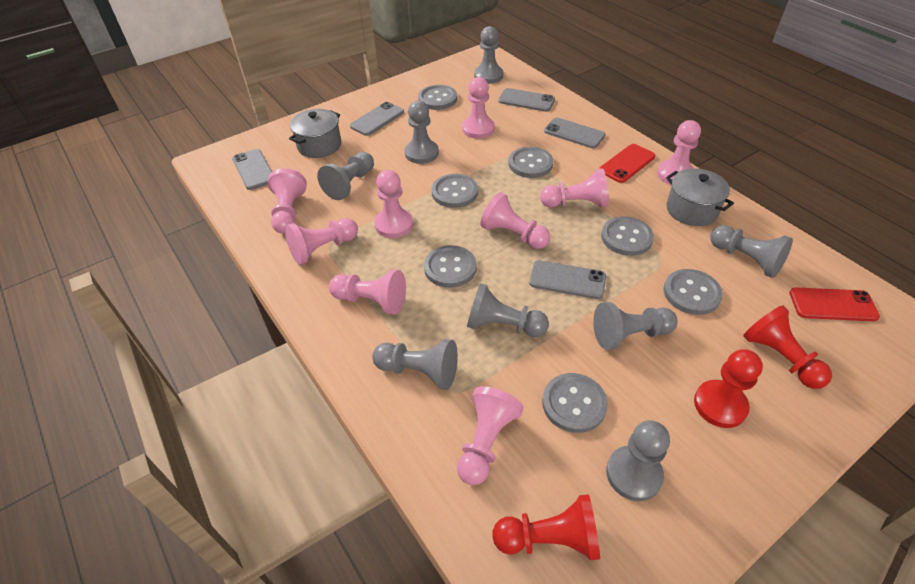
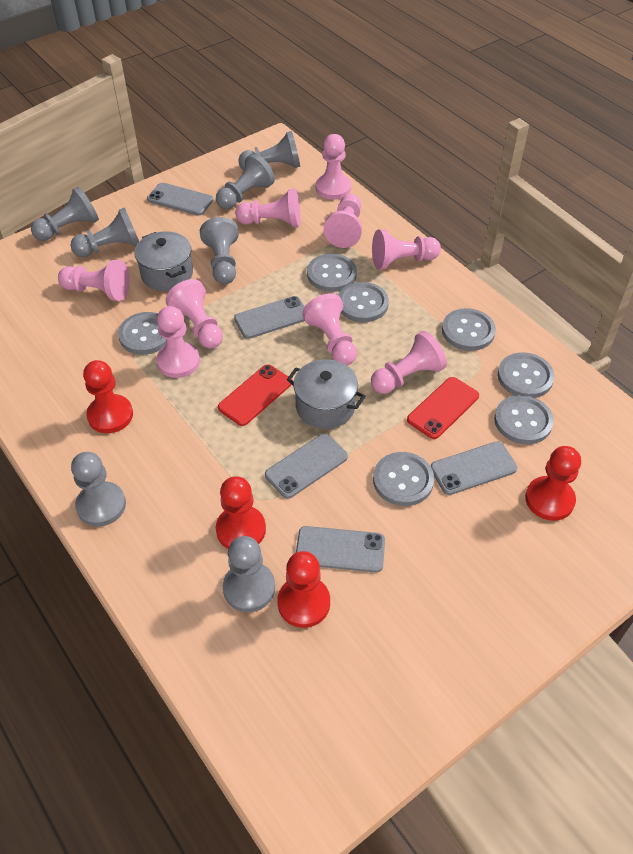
grey pawn: 8 -> 7
red pawn: 3 -> 4

